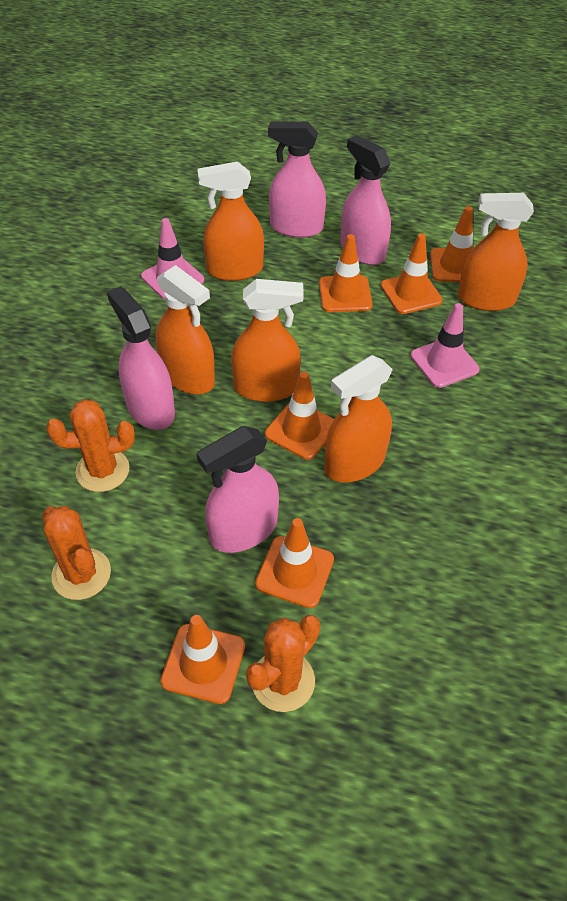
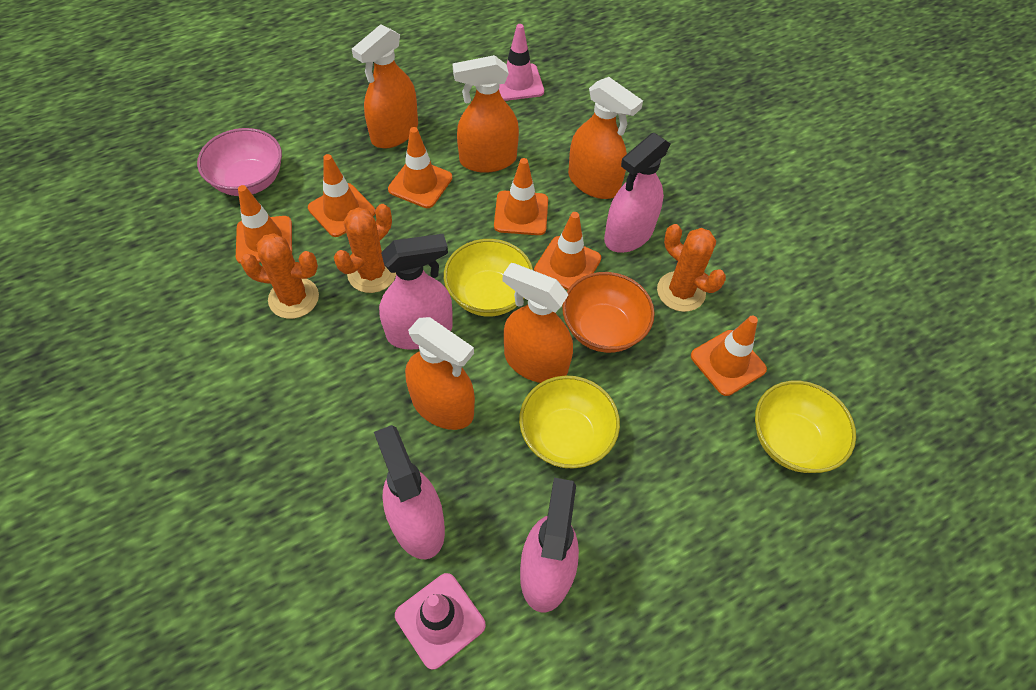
orange bowl: 0 -> 1
pink bowl: 0 -> 1
yellow bowl: 0 -> 3

